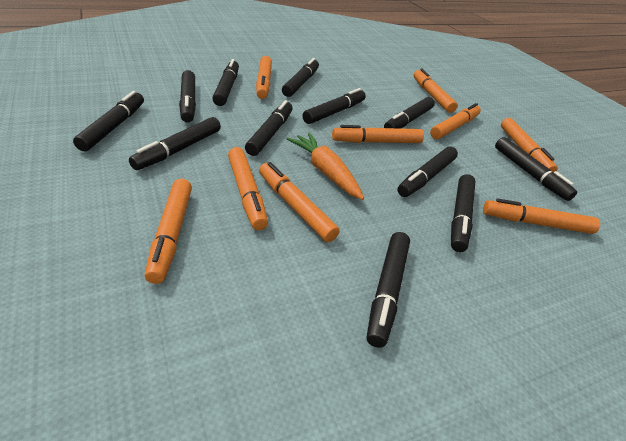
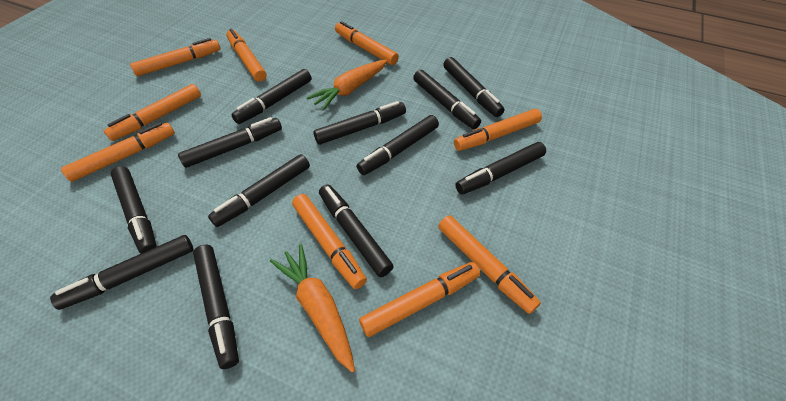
orange carrot: 1 -> 2

